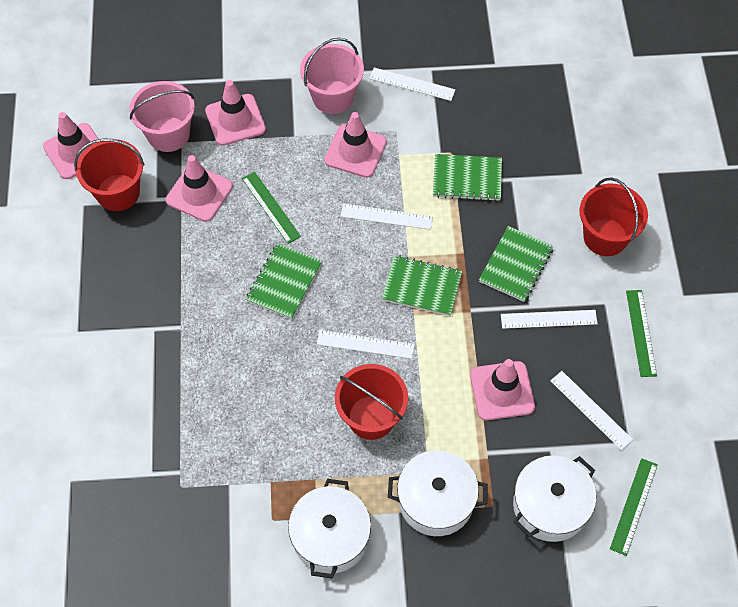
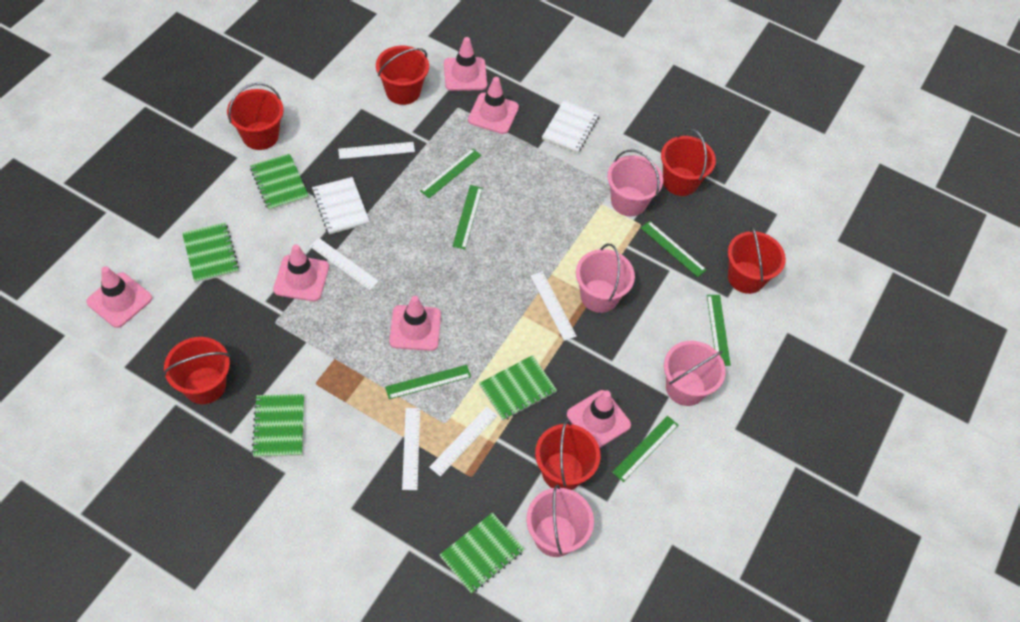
green notebook: 4 -> 5
green ruler: 3 -> 6
pink bucket: 2 -> 4
pink traffic cone: 5 -> 6
red bucket: 3 -> 6
white notebook: 0 -> 2
white pot: 3 -> 0

